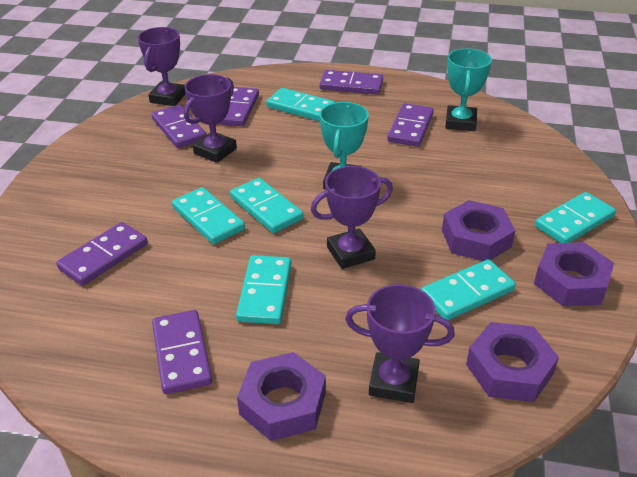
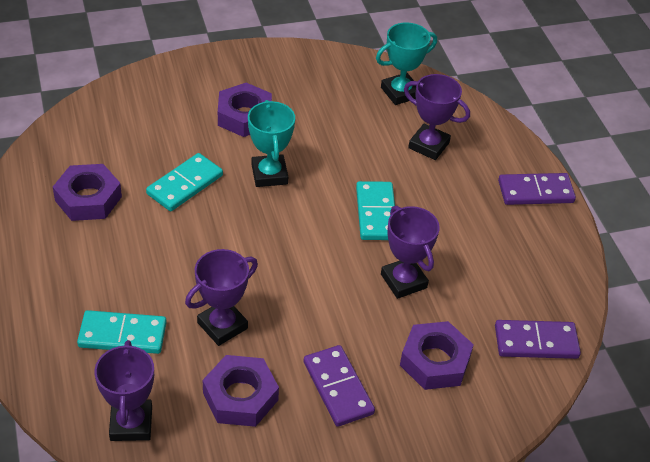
purple domino: 6 -> 3
turquoise domino: 6 -> 3

